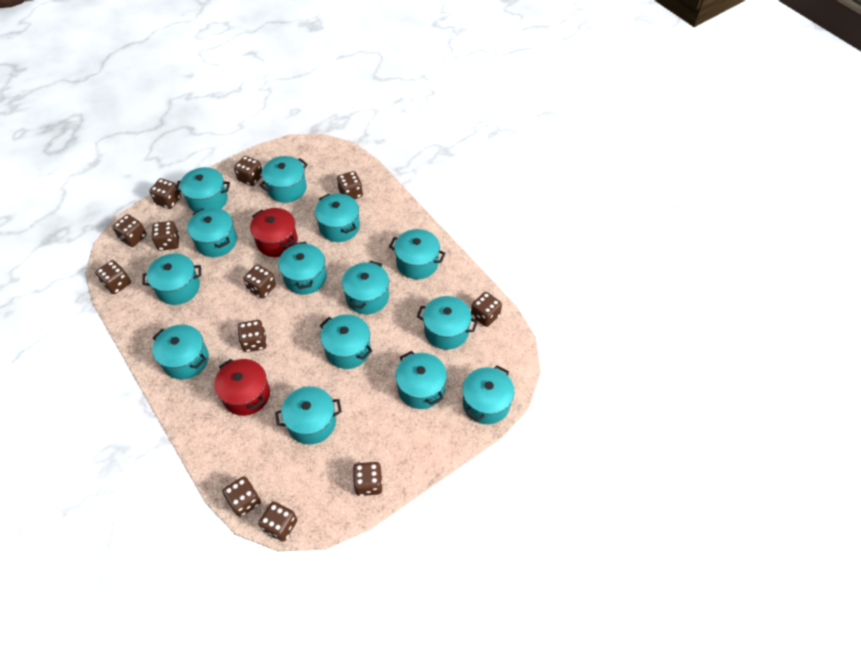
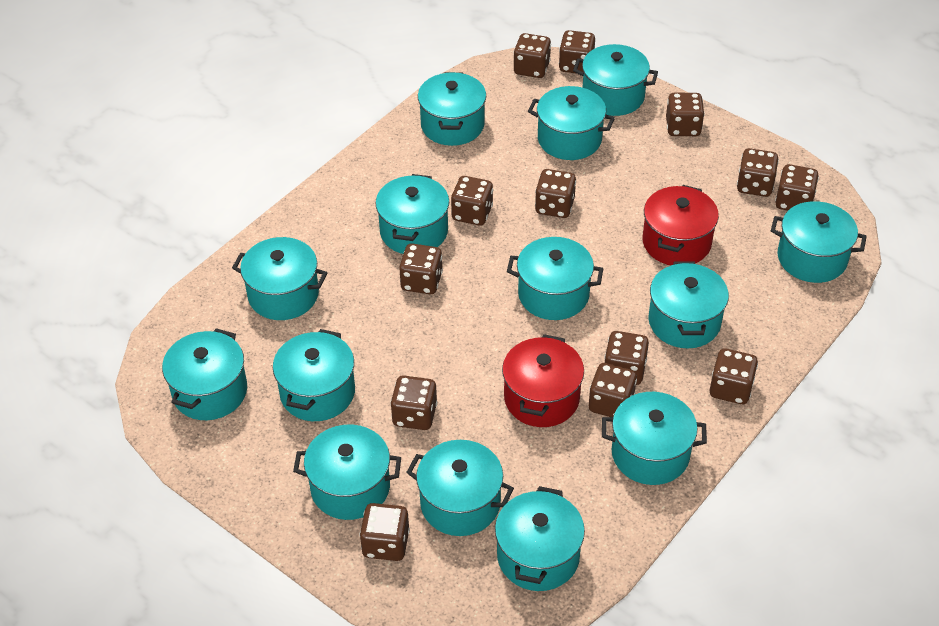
brown dice: 12 -> 13

